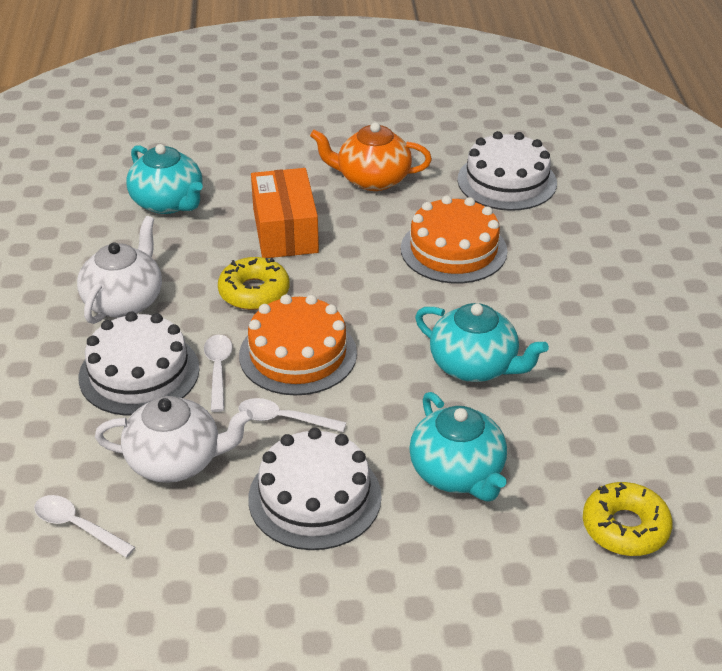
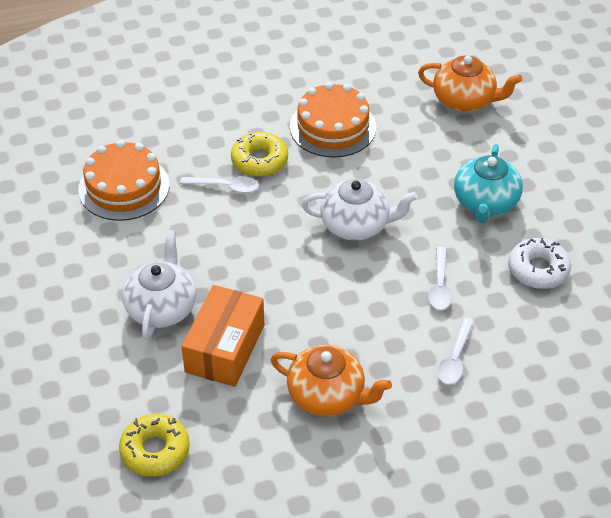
orange teapot: 1 -> 2
turquoise teapot: 3 -> 1
white cake: 3 -> 0
white donut: 0 -> 1

